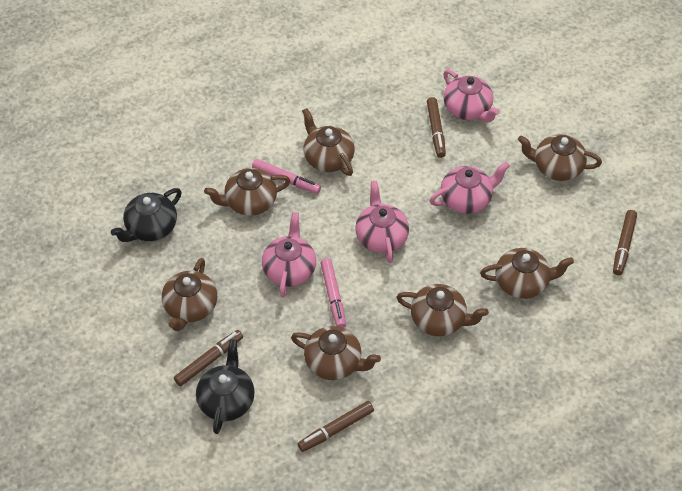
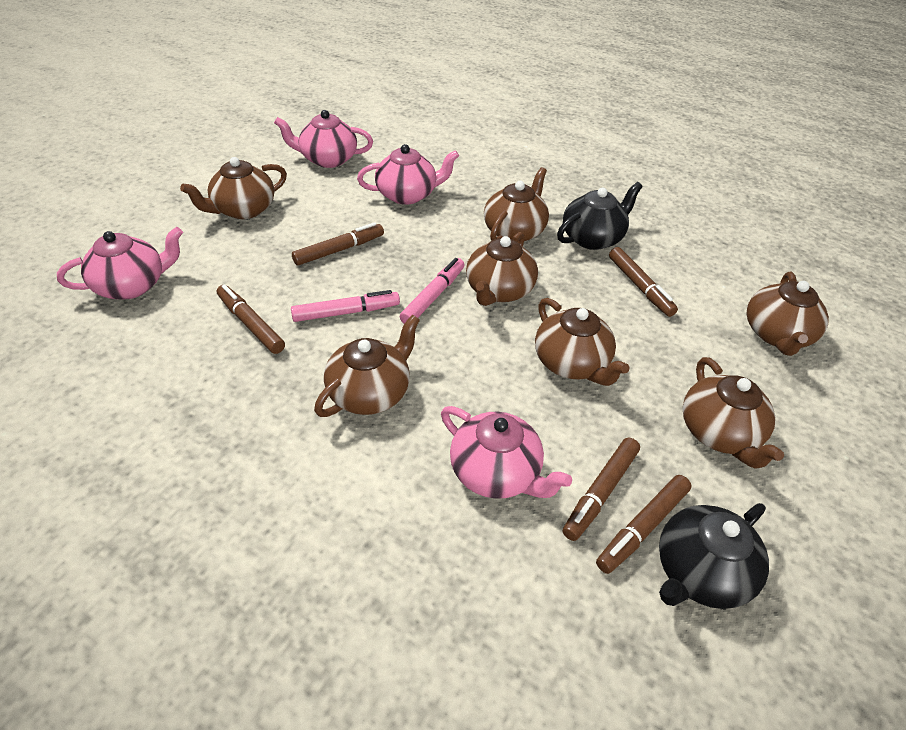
brown marker: 4 -> 5

